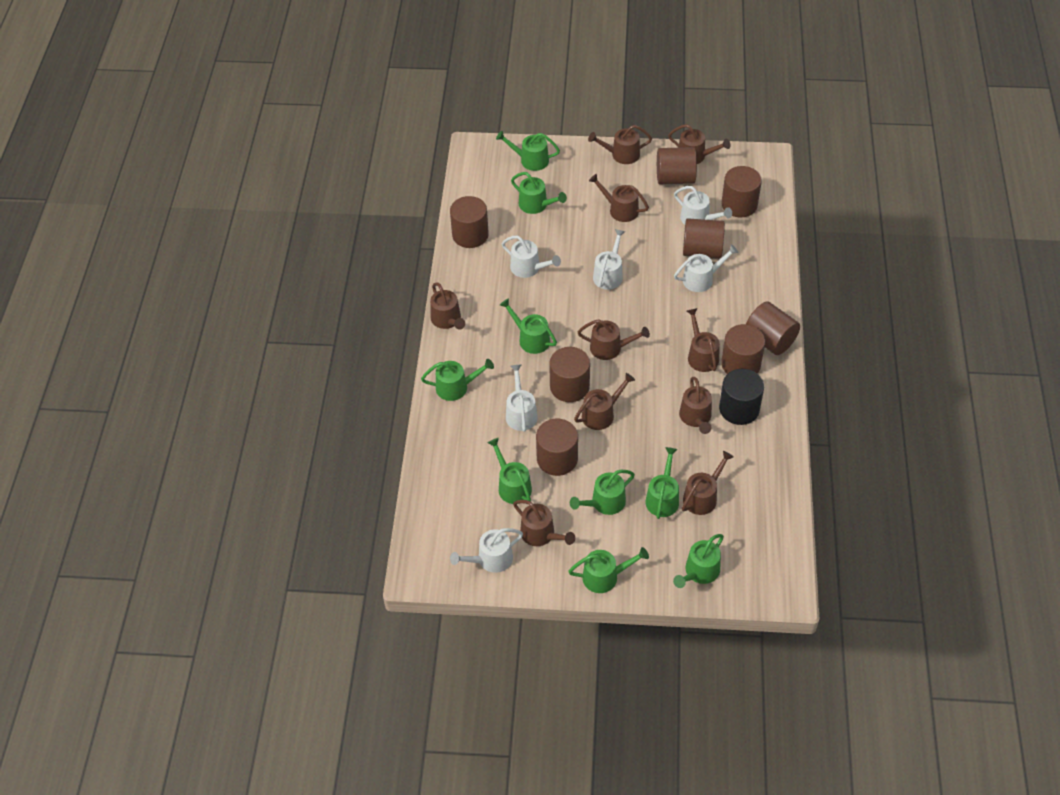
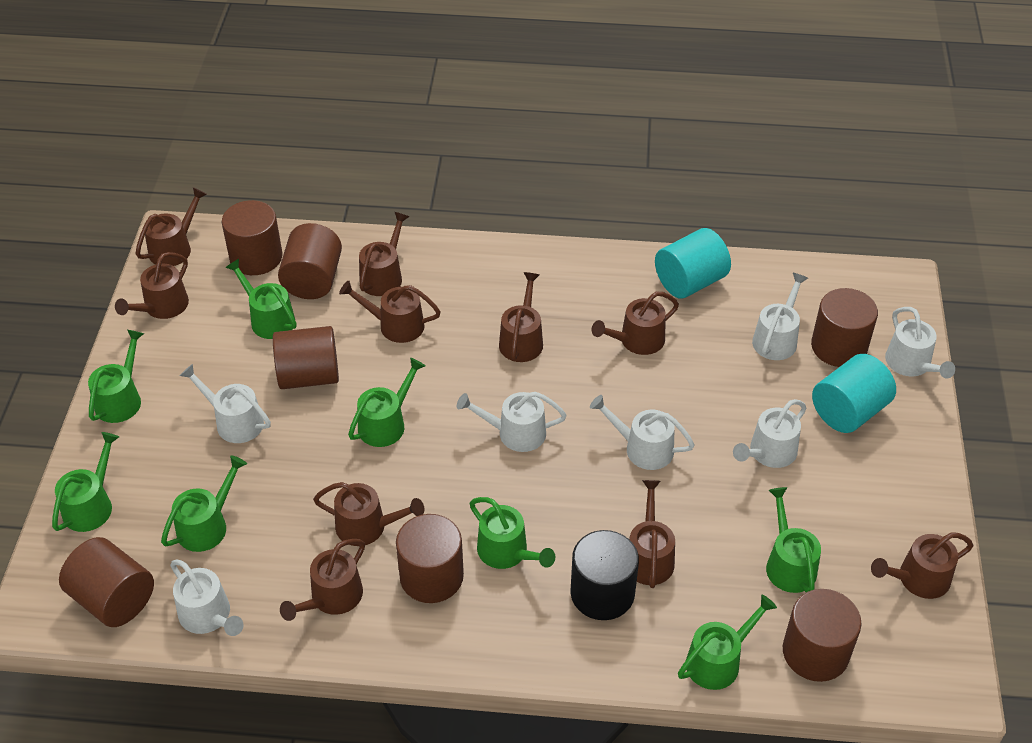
brown cylinder: 8 -> 7
green watering can: 9 -> 8
turquoise cylinder: 0 -> 2
white watering can: 6 -> 7

